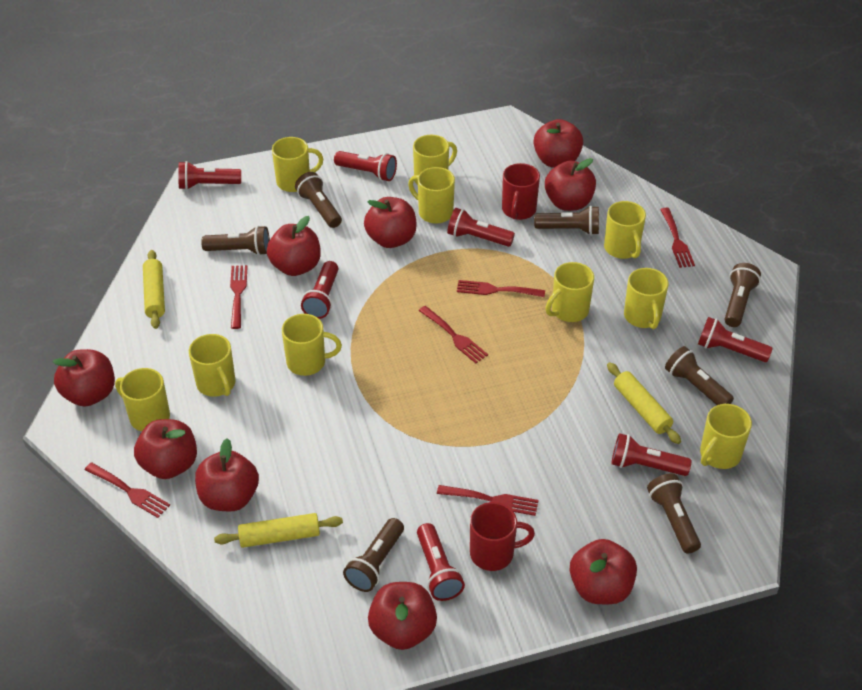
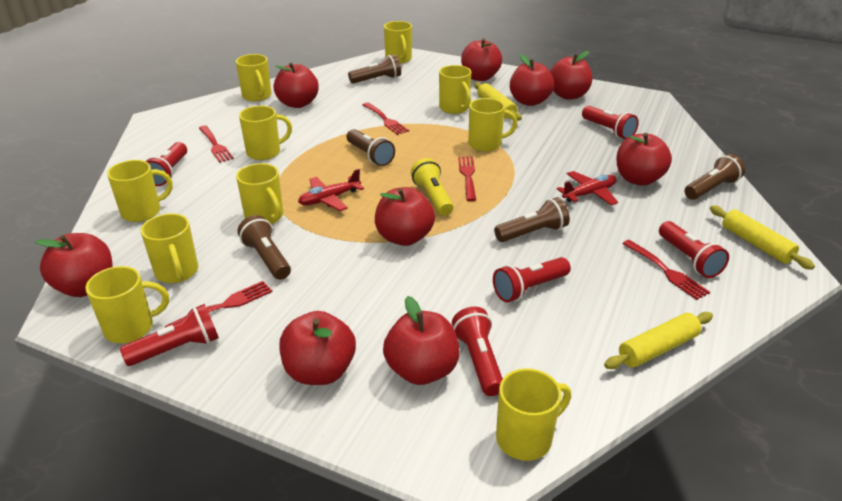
brown flashlight: 7 -> 5
red flashlight: 7 -> 6
red fork: 6 -> 5
red mug: 2 -> 0
red plane: 0 -> 2
yellow flashlight: 0 -> 1

